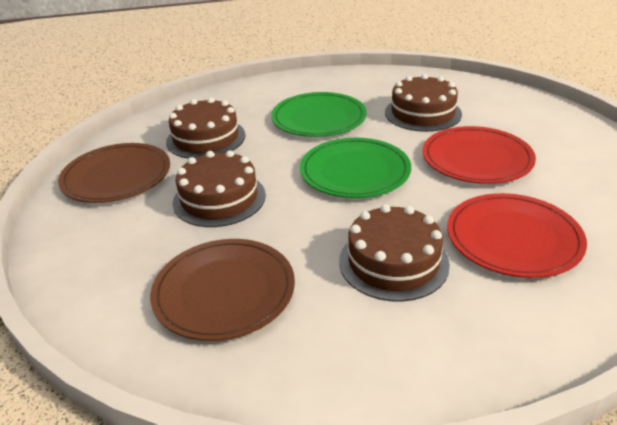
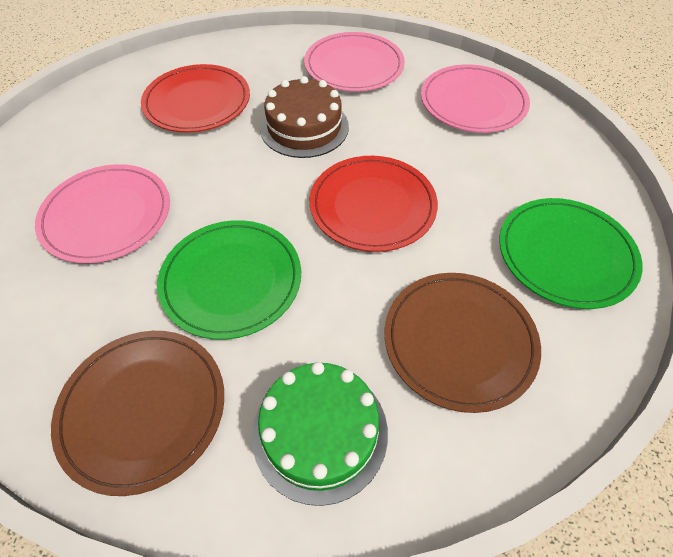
brown cake: 4 -> 1
green cake: 0 -> 1
pink plate: 0 -> 3

